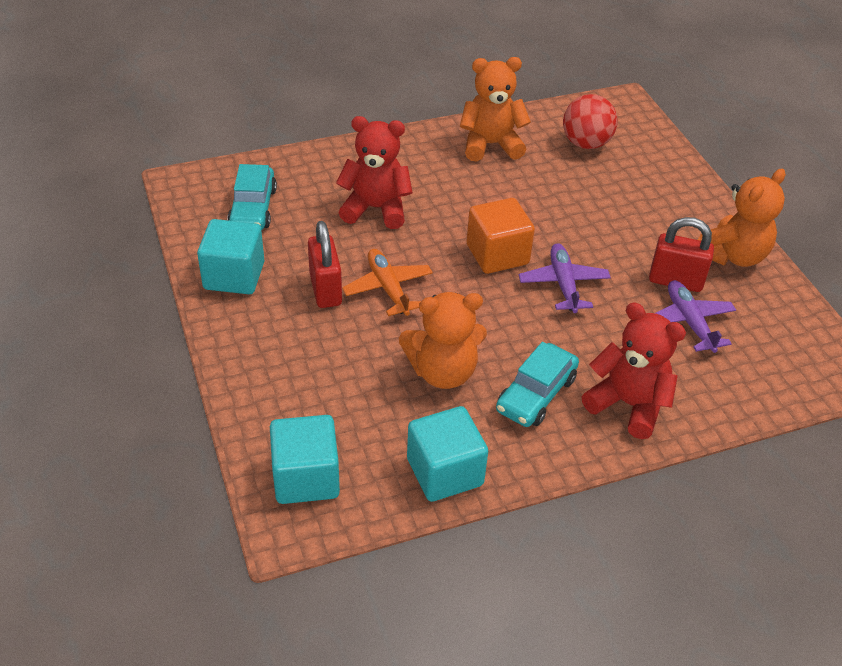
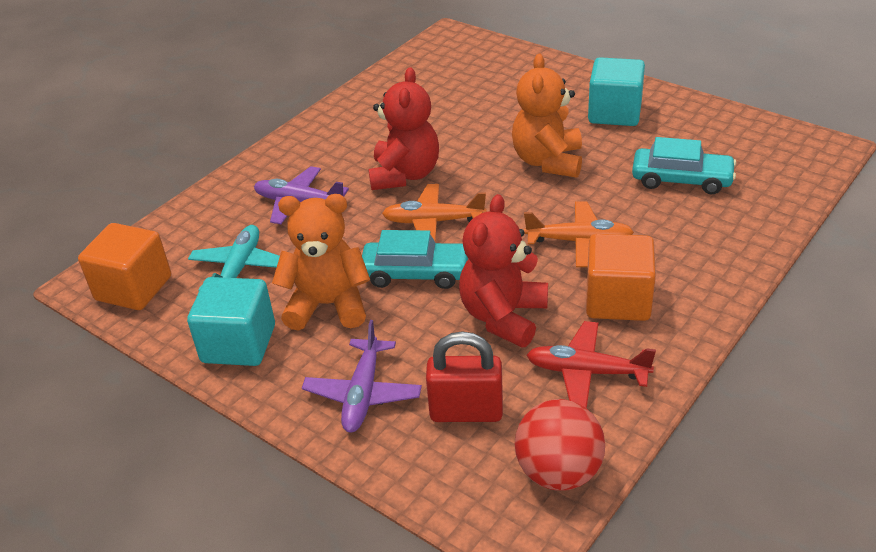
orange cube: 1 -> 2
orange plane: 1 -> 2
orange teddy bear: 3 -> 2
red padlock: 2 -> 1
red plane: 0 -> 1
turquoise cube: 3 -> 2
turquoise plane: 0 -> 1

